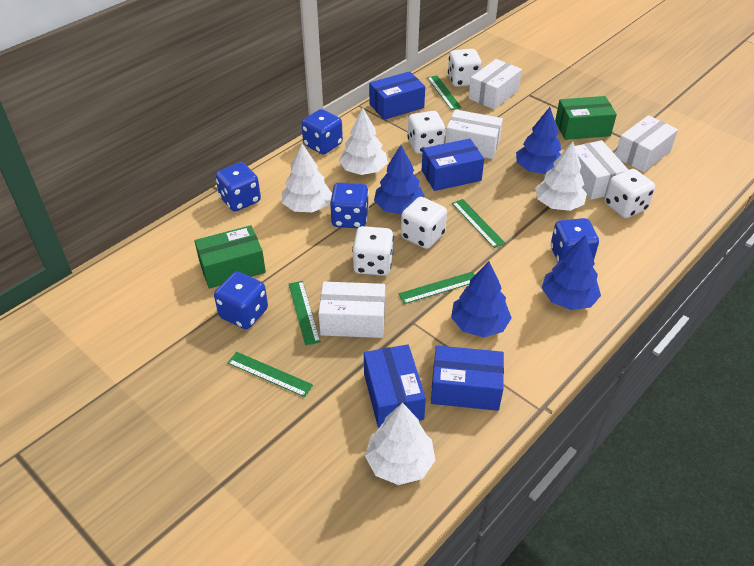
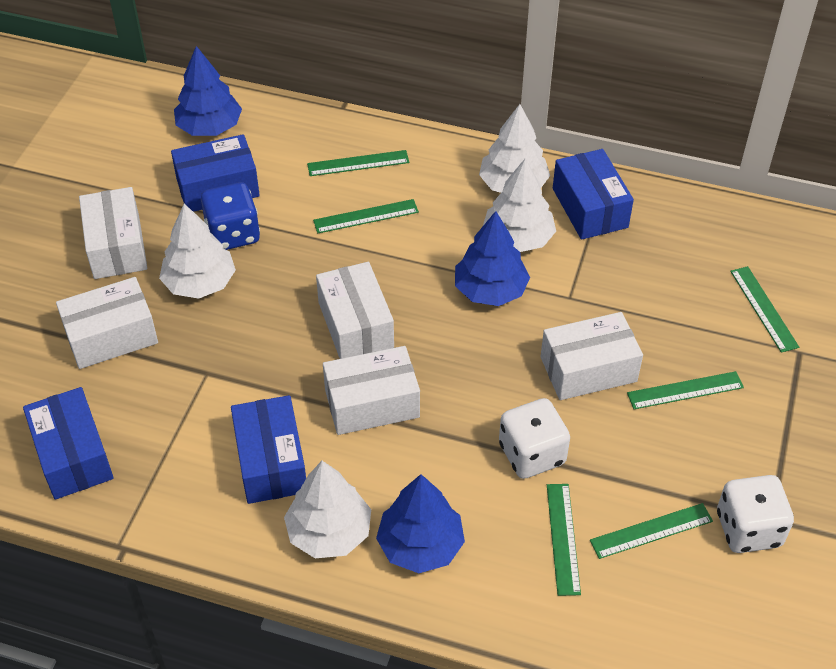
blue dice: 5 -> 1
blue tree: 4 -> 3
green box: 2 -> 0
green ruler: 5 -> 6
white dice: 5 -> 2

